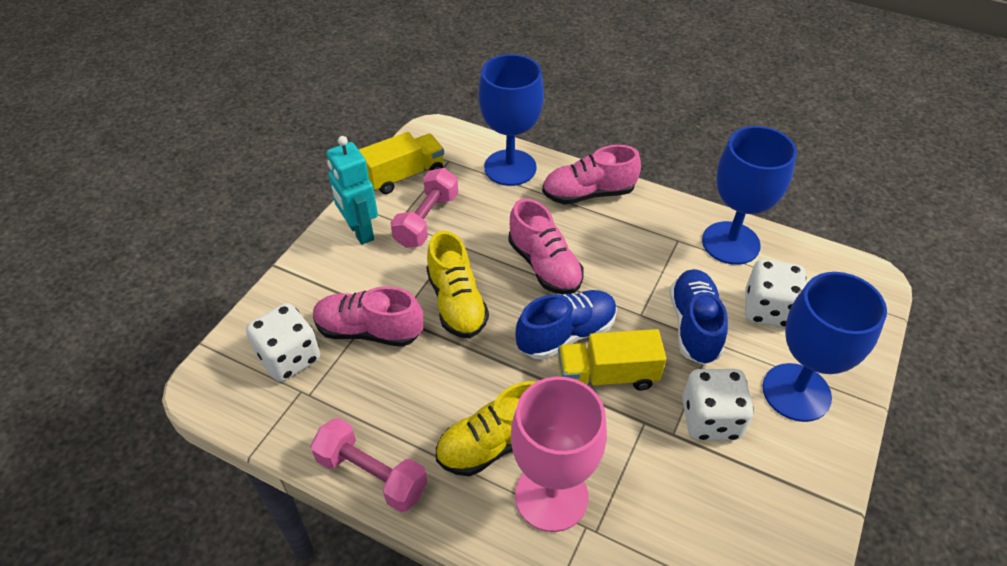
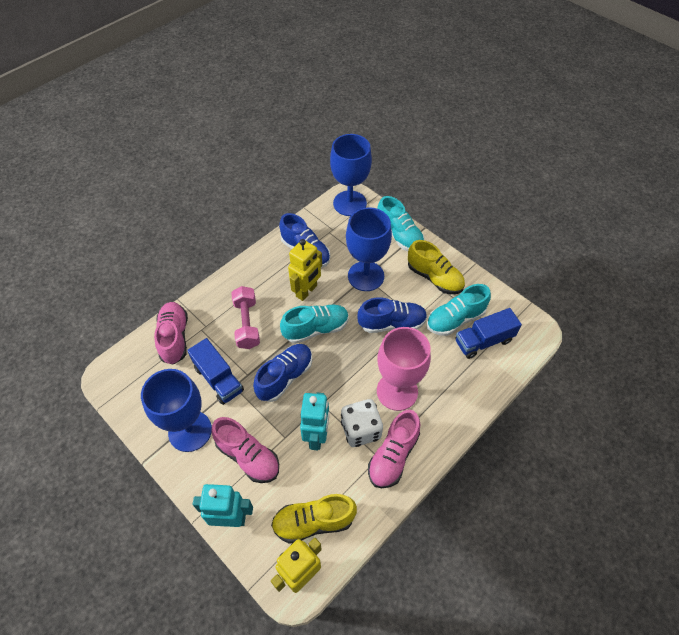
blue shoe: 2 -> 3
blue truck: 0 -> 2
pink dumbbell: 2 -> 1
turquoise robot: 1 -> 2
turquoise shoe: 0 -> 3
white dice: 3 -> 1
yellow robot: 0 -> 2
yellow truck: 2 -> 0

